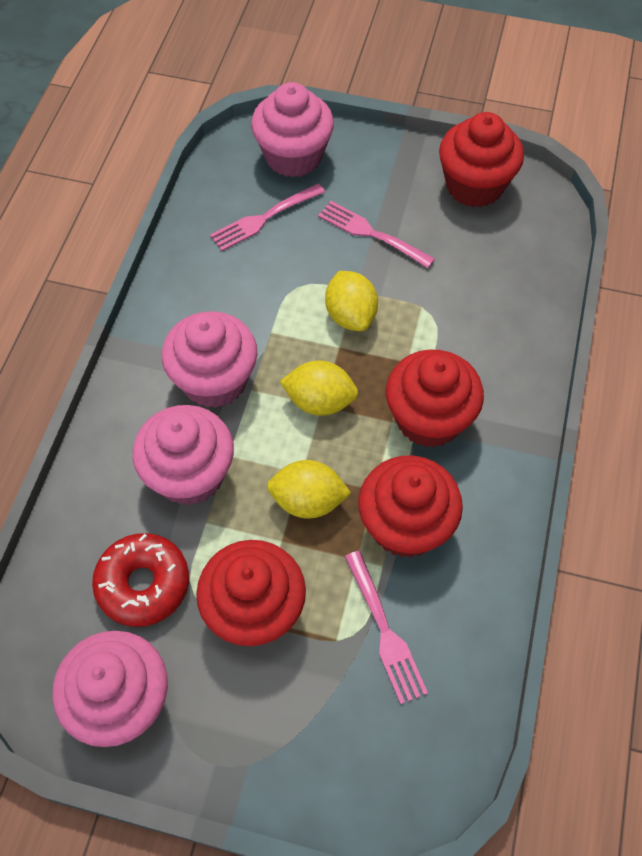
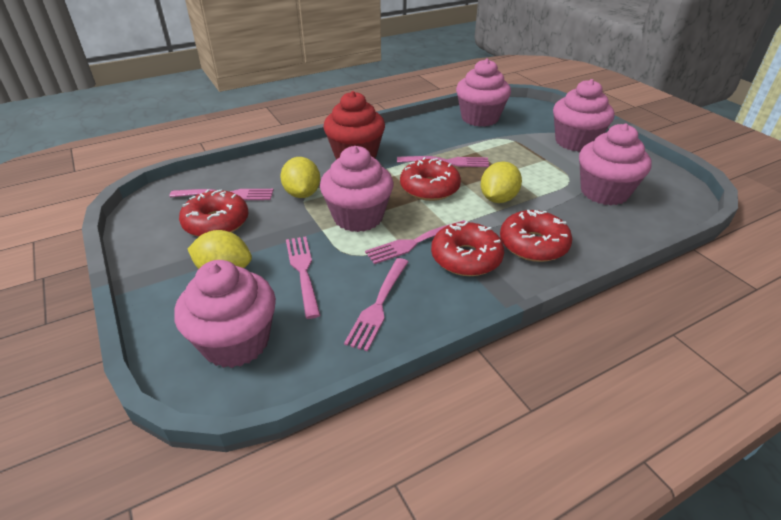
pink cupcake: 4 -> 5
pink fork: 3 -> 5
red cupcake: 4 -> 1
red donut: 1 -> 4

